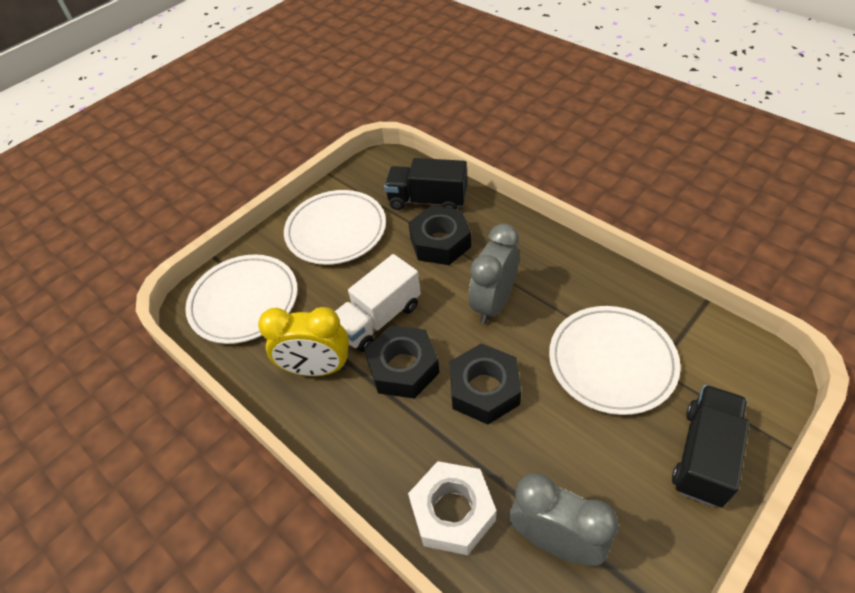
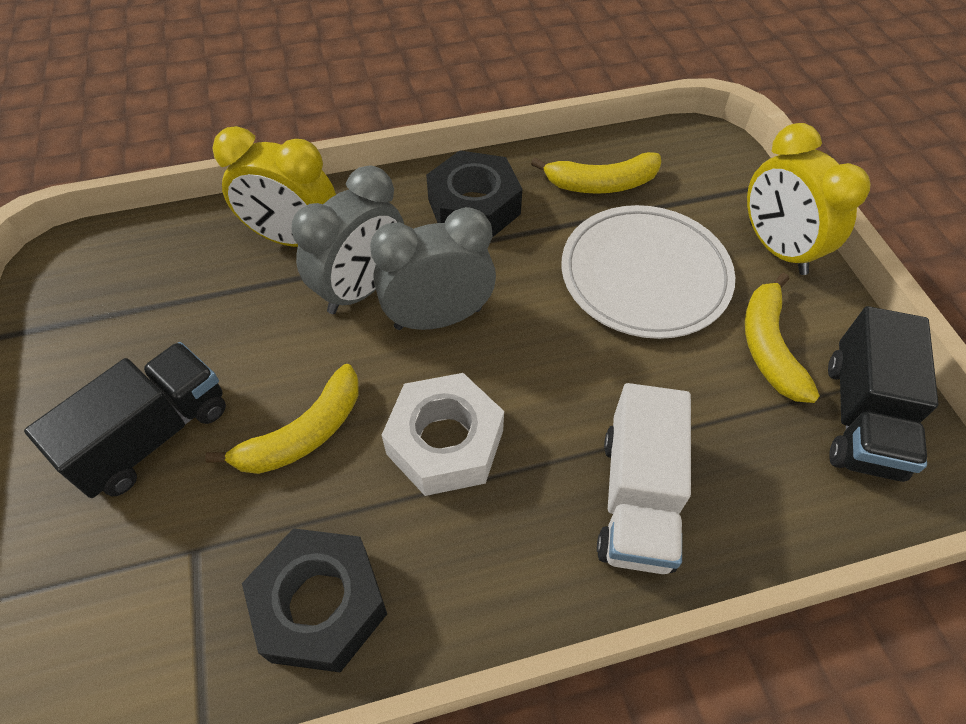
black nut: 3 -> 2
white plate: 3 -> 1
yellow banana: 0 -> 3
yellow clock: 1 -> 2

